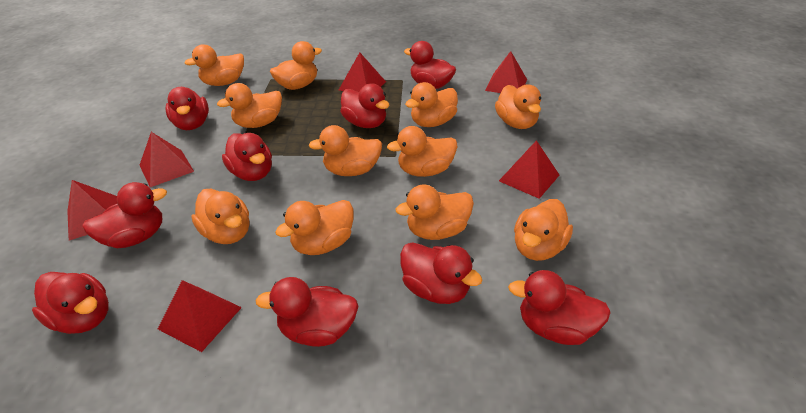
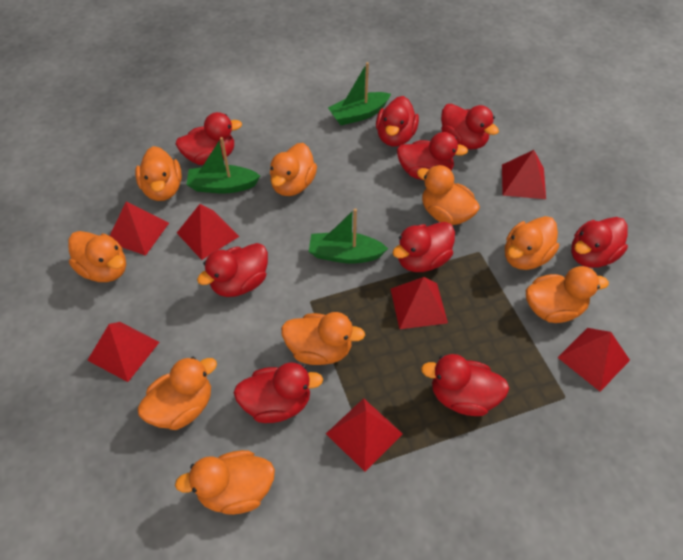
green boat: 0 -> 3
orange duck: 11 -> 9
red pyramid: 6 -> 7

